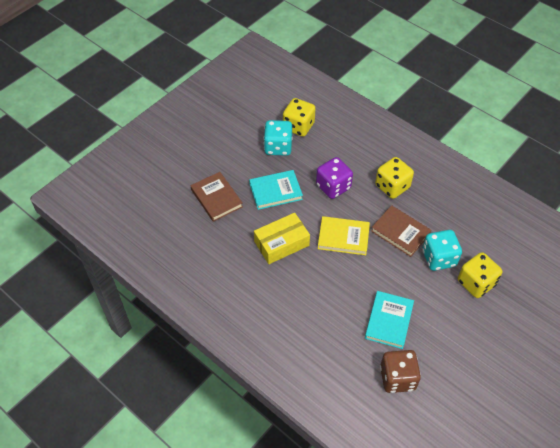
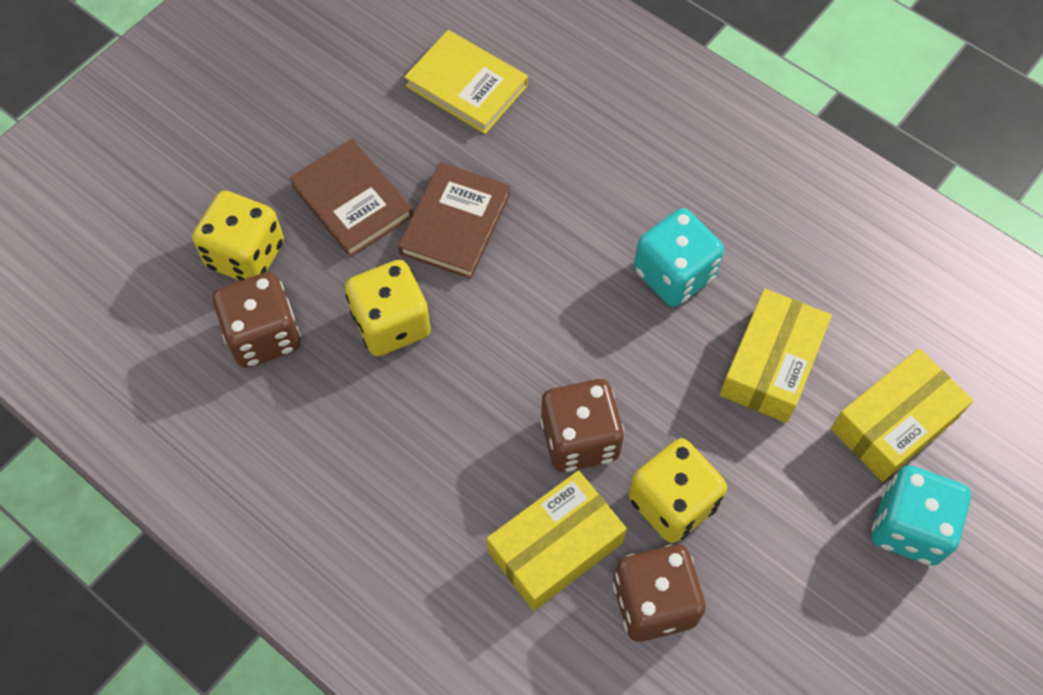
brown dice: 1 -> 3
purple dice: 1 -> 0
turquoise book: 2 -> 0
yellow box: 1 -> 3

